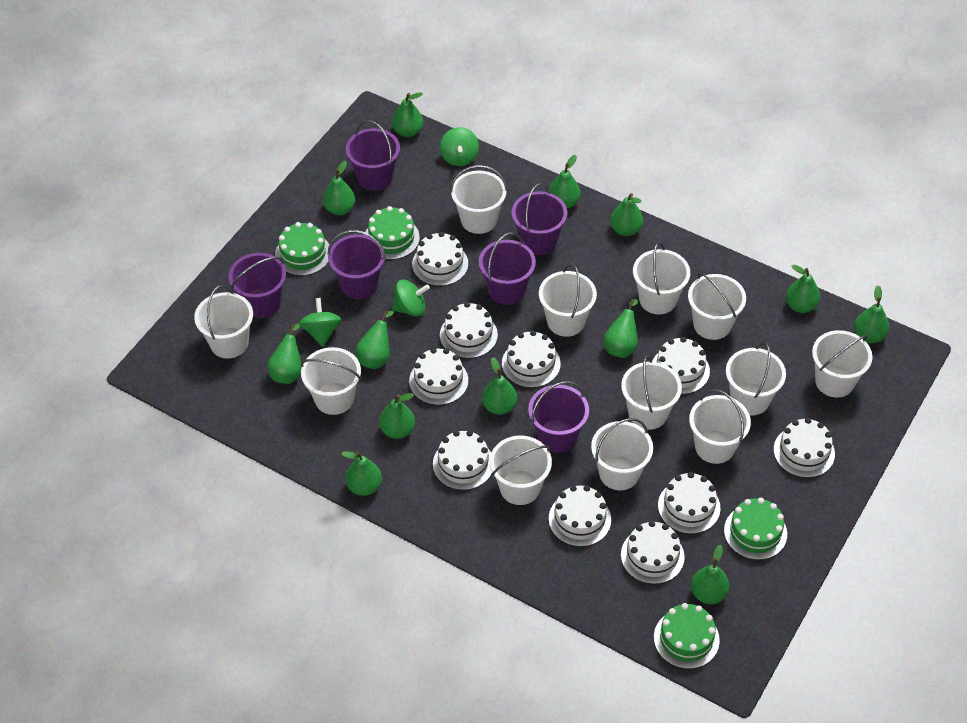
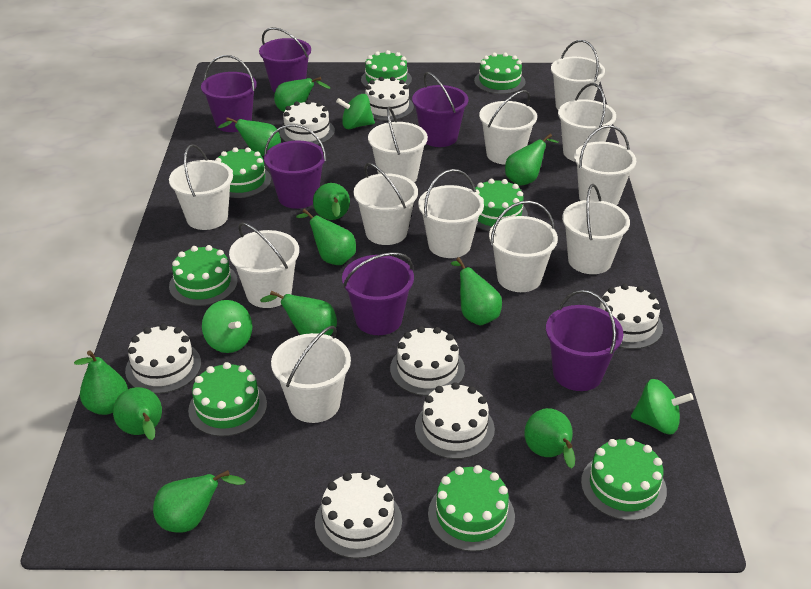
green cake: 4 -> 8
green pear: 13 -> 11
white cake: 10 -> 7

